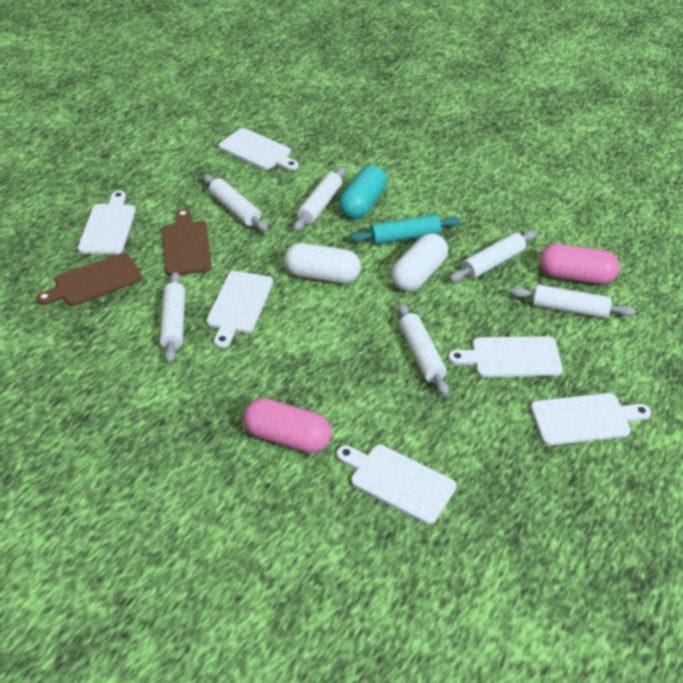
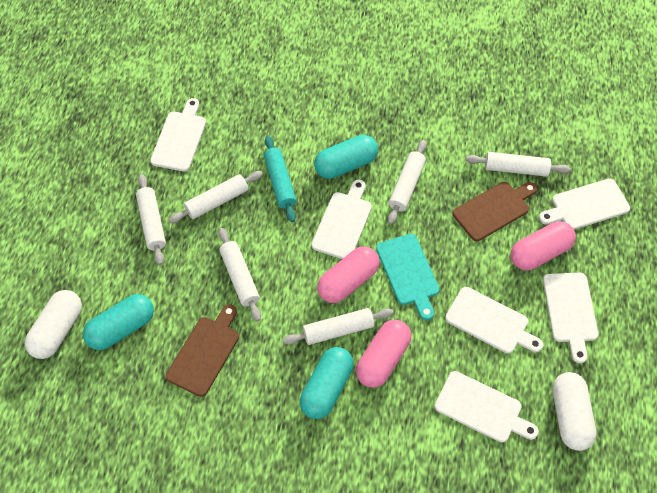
pink capsule: 2 -> 3
turquoise capsule: 1 -> 3
turquoise cutting board: 0 -> 1

